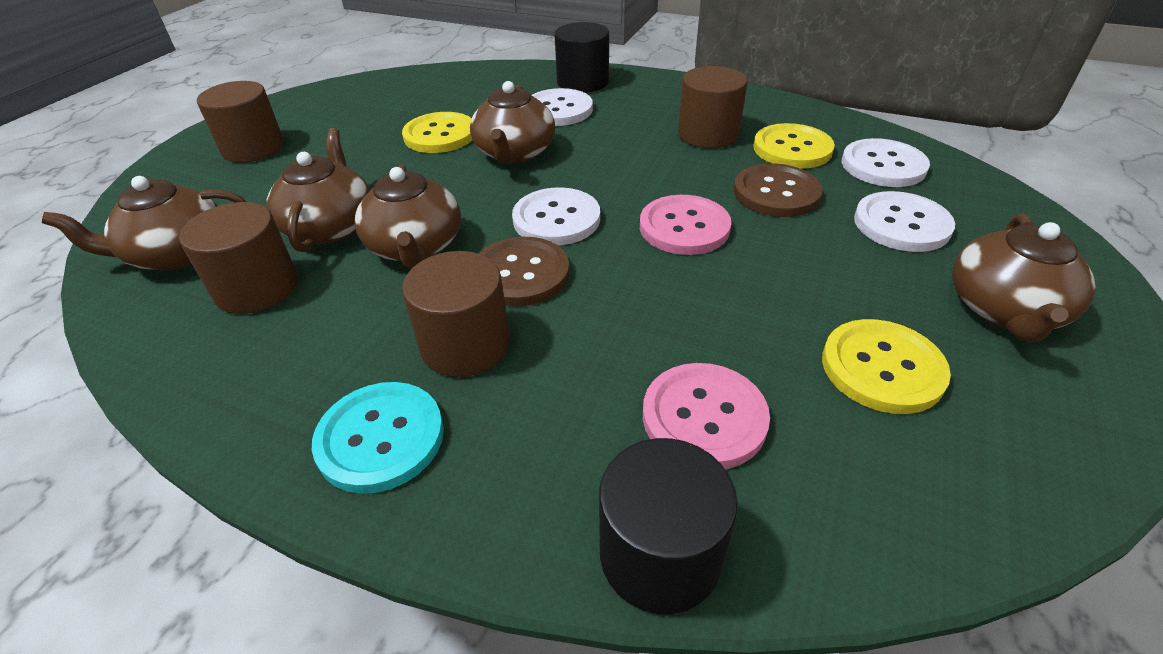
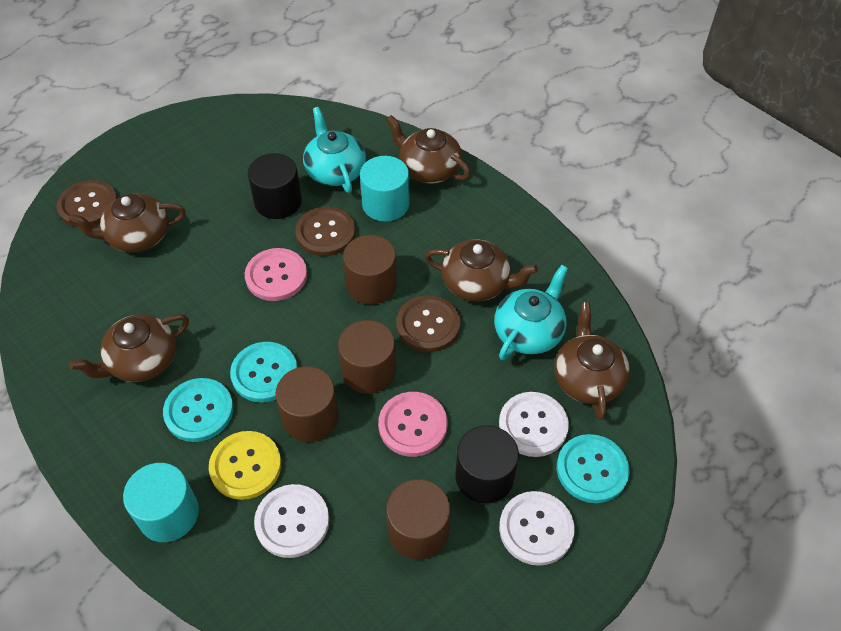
brown button: 2 -> 3
turquoise button: 1 -> 3
turquoise cylinder: 0 -> 2
turquoise teapot: 0 -> 2
white button: 4 -> 3
yellow button: 3 -> 1

